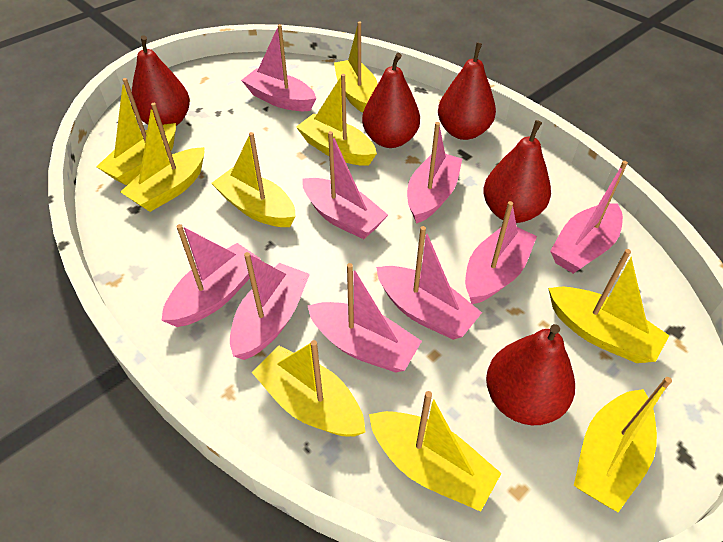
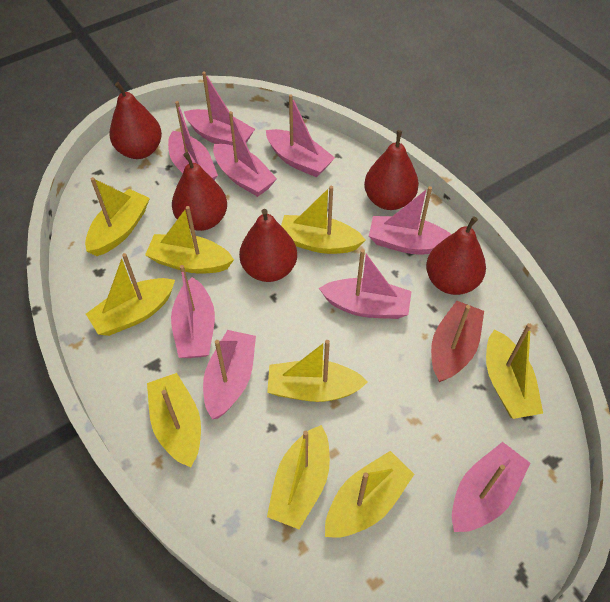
red boat: 0 -> 1

